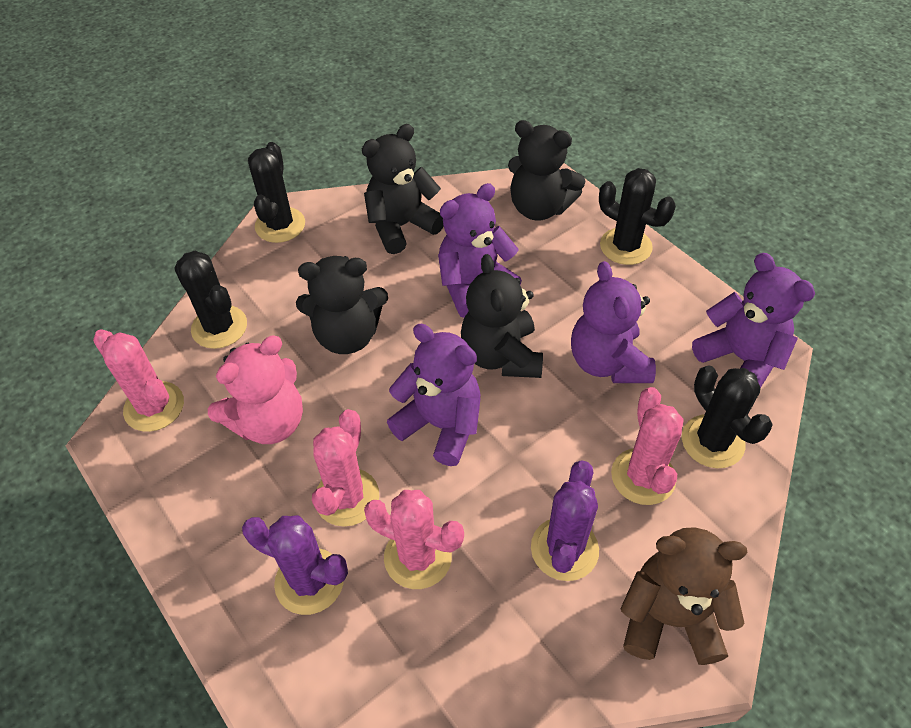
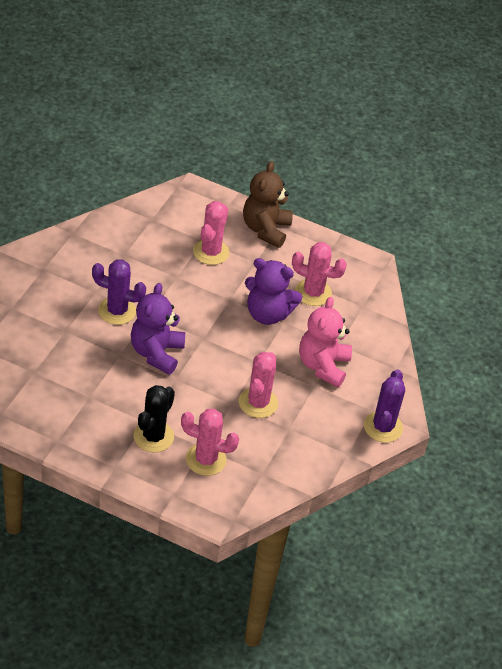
black cactus: 4 -> 1
black teddy bear: 4 -> 0
purple teddy bear: 4 -> 2

